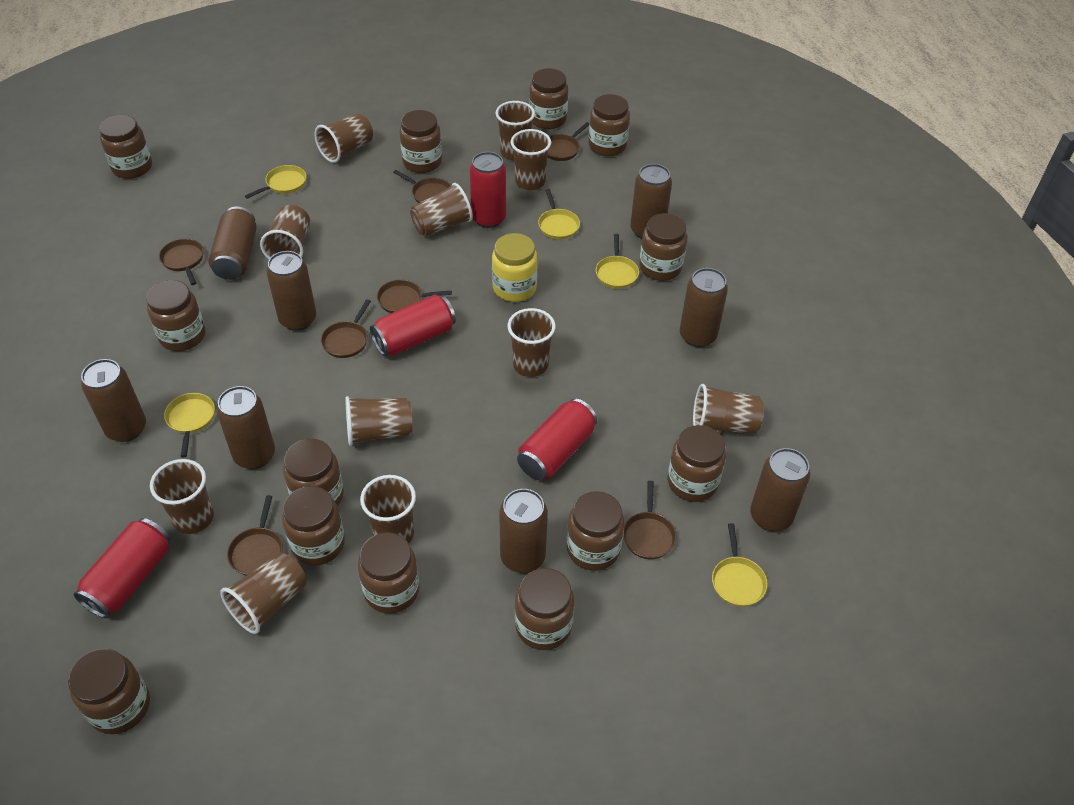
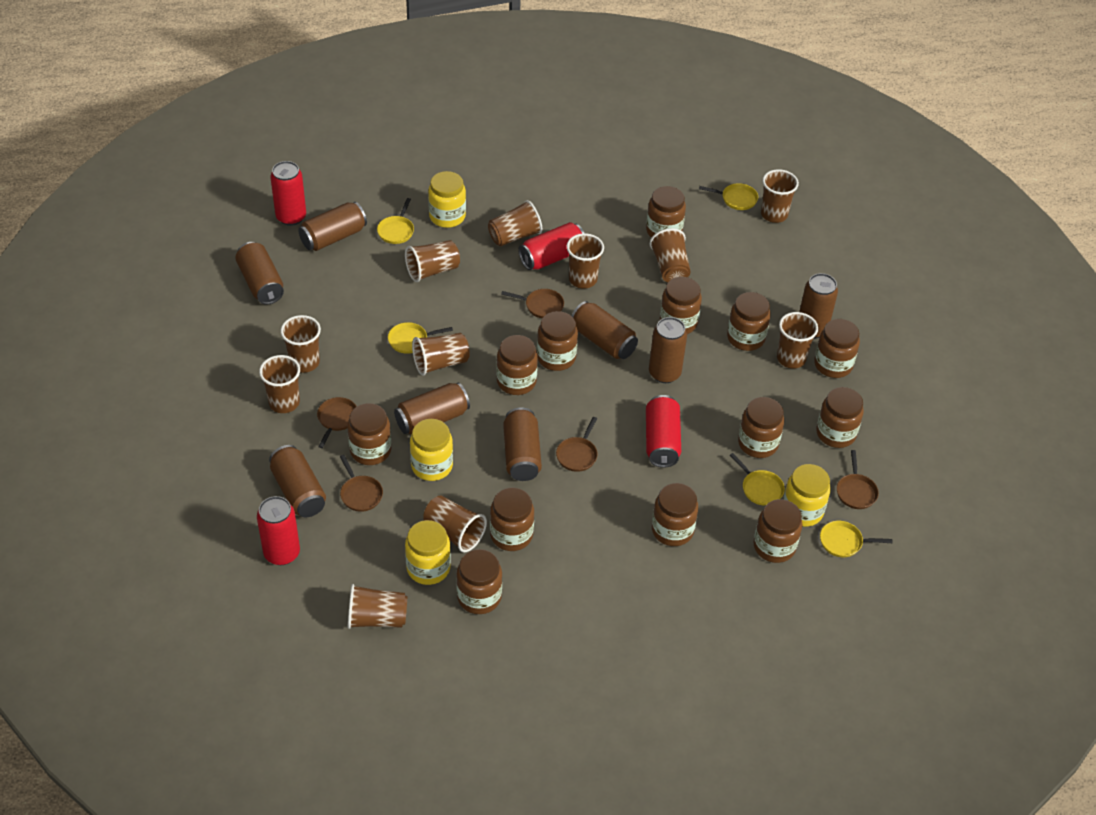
brown pan: 7 -> 5
yellow jar: 1 -> 4

